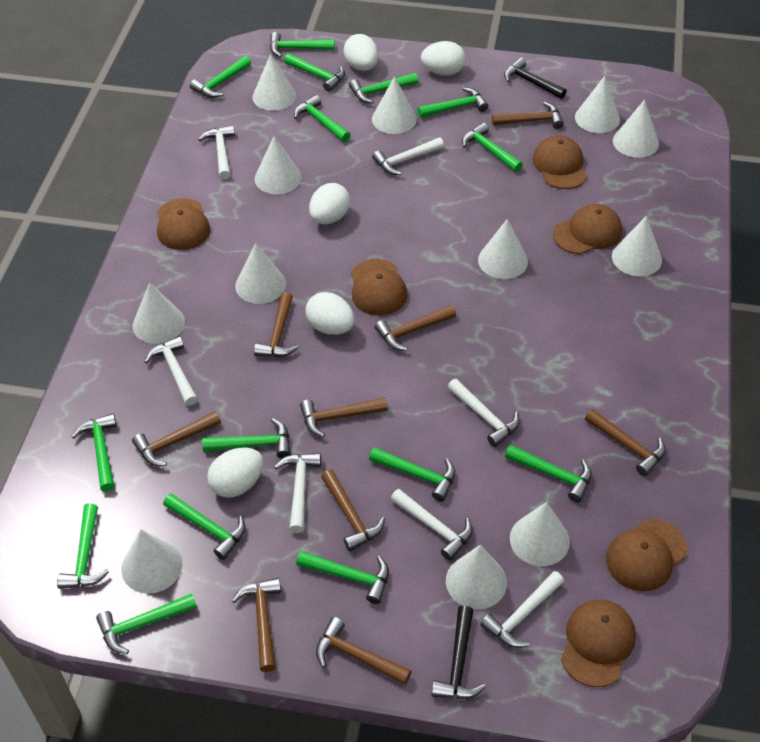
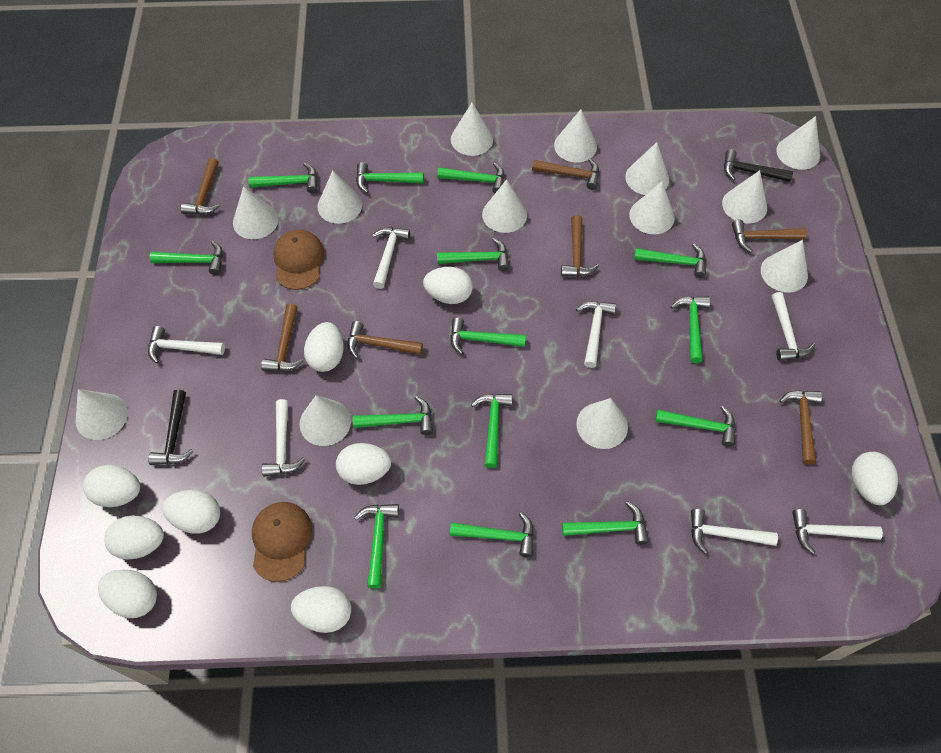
brown cap: 6 -> 2
brown hammer: 9 -> 7
green hammer: 15 -> 14
white cone: 12 -> 13
white egg: 5 -> 9

